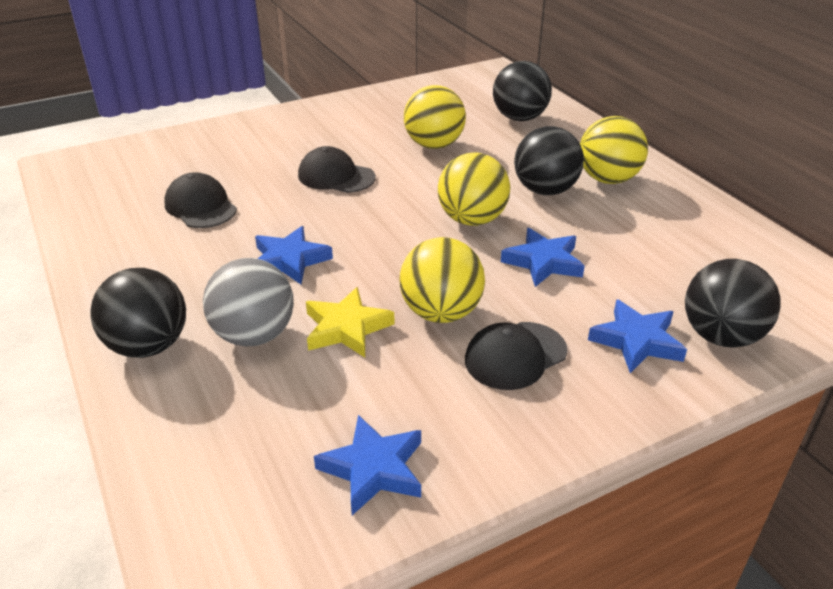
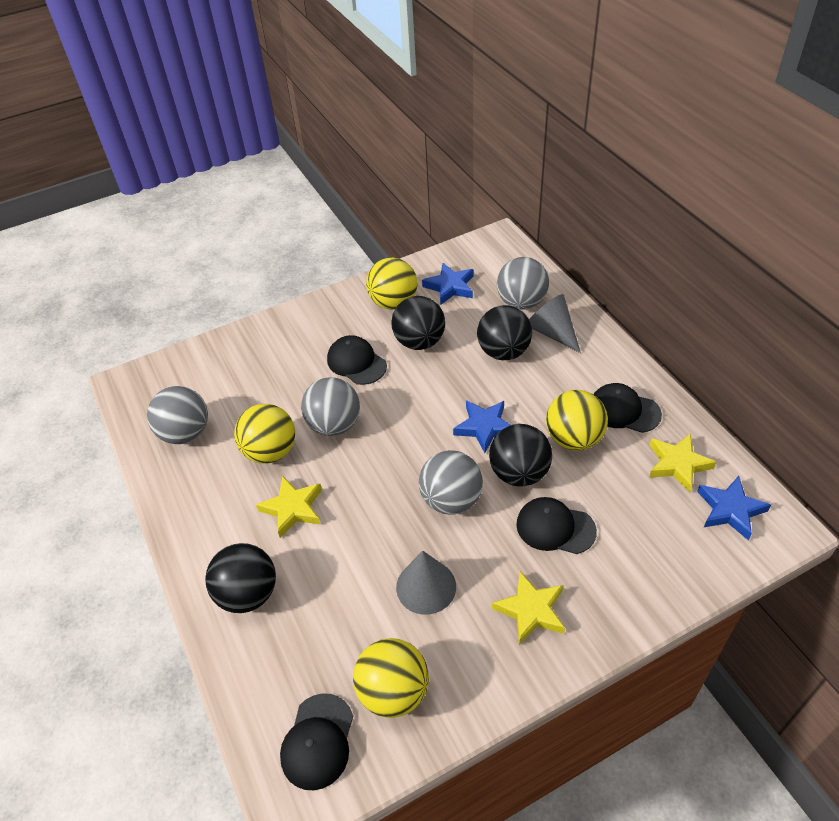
black cap: 3 -> 4
blue star: 4 -> 3
grey ball: 1 -> 4
grey cone: 0 -> 2
yellow star: 1 -> 3

